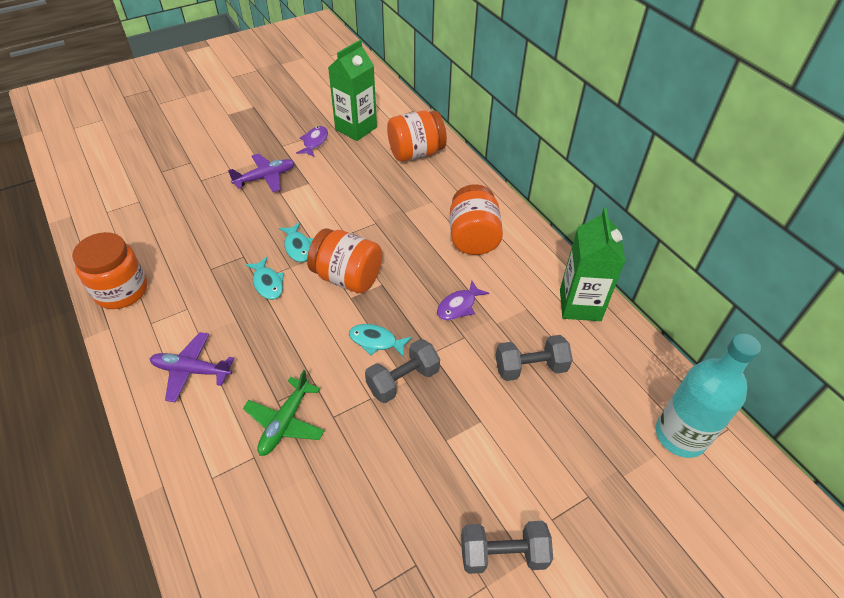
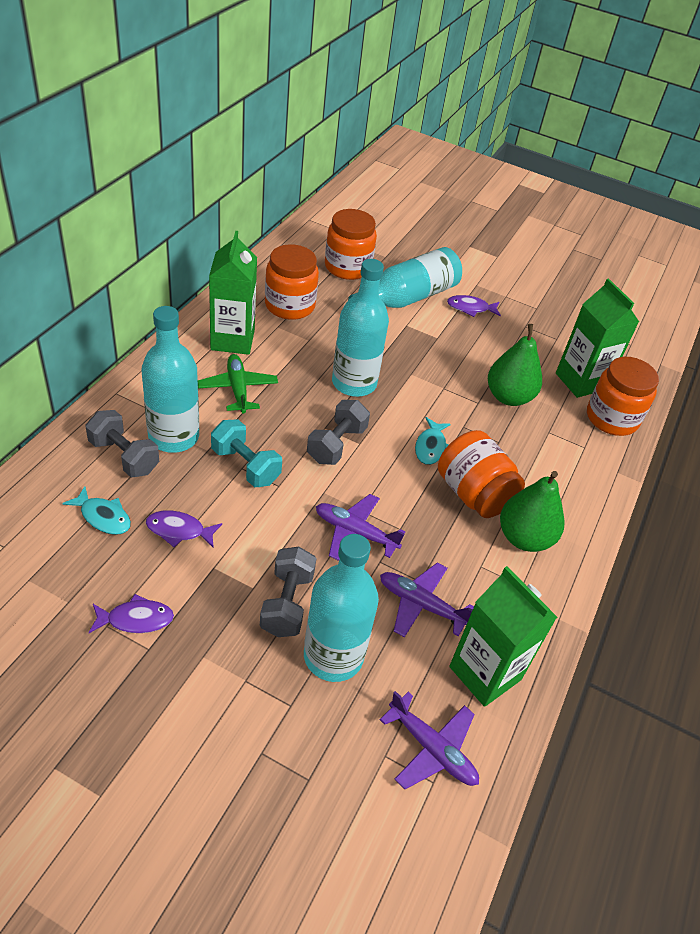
green carton: 2 -> 3
green pear: 0 -> 2
purple fish: 2 -> 3
purple plane: 2 -> 3
turquoise bottle: 1 -> 4
turquoise dumbbell: 0 -> 1
turquoise fish: 3 -> 2

